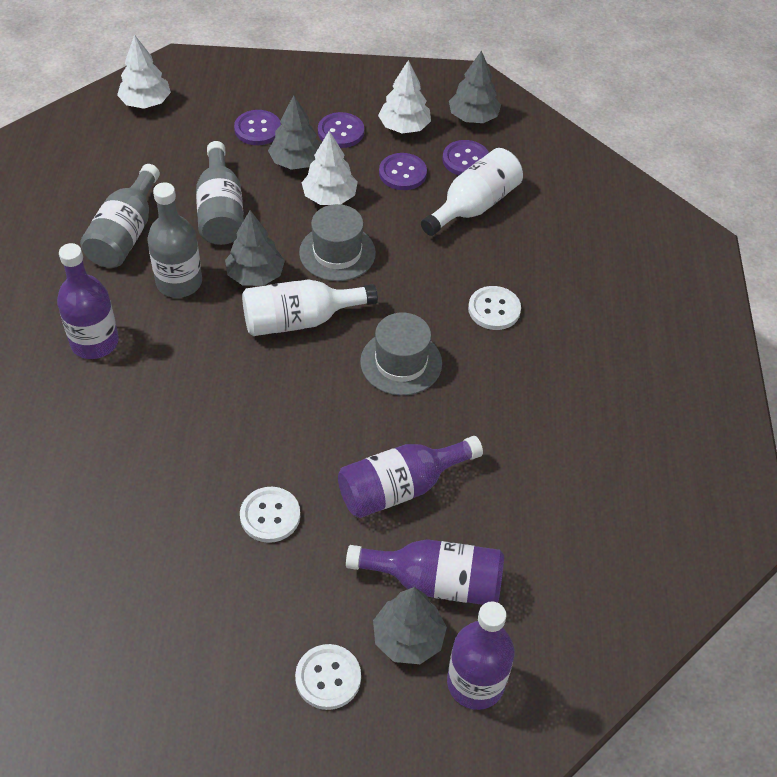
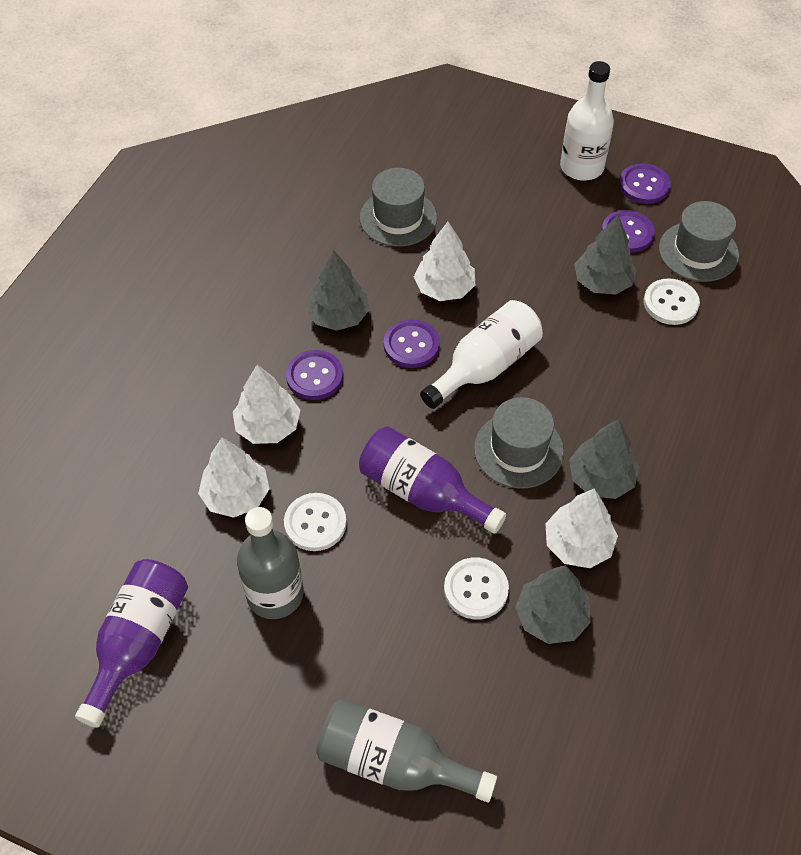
grey bottle: 3 -> 2
grey hat: 2 -> 3
purple bottle: 4 -> 2
white tree: 3 -> 4

